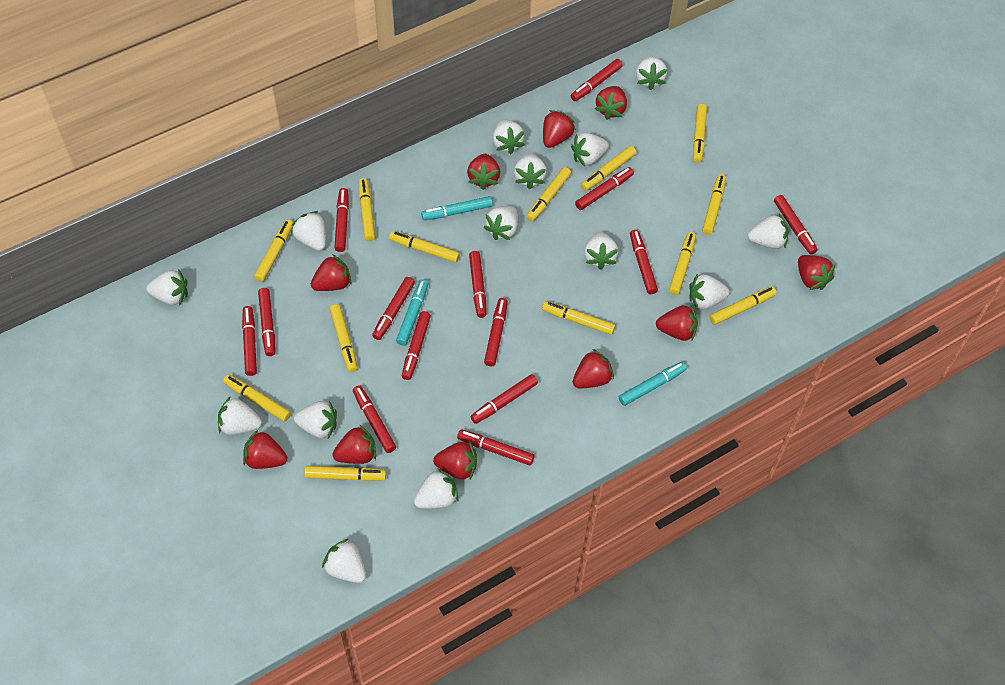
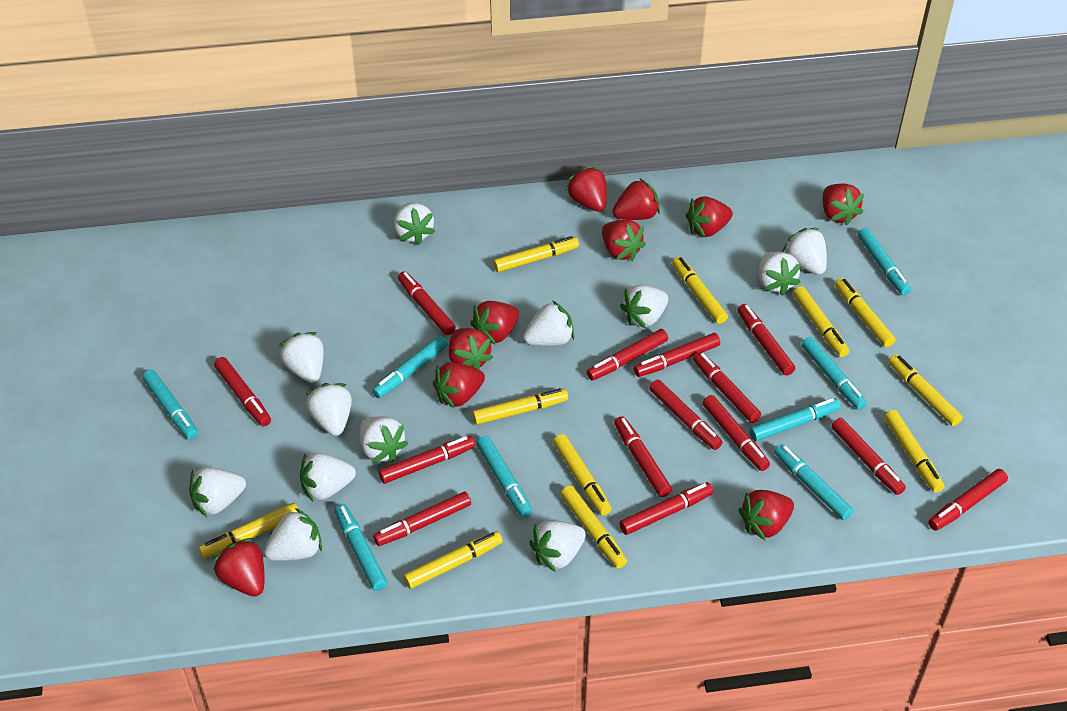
turquoise marker: 3 -> 8
white strawberry: 14 -> 12
yellow marker: 13 -> 11

